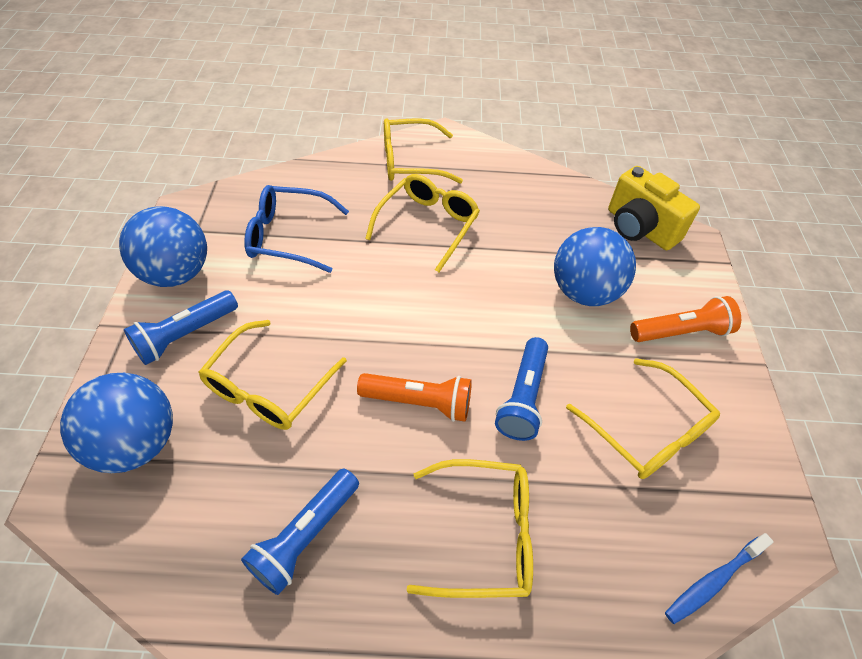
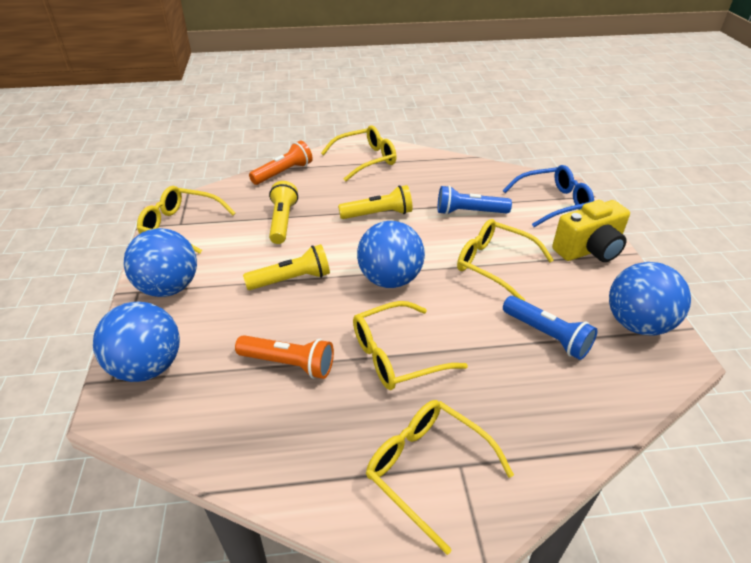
blue ball: 3 -> 4
blue flashlight: 3 -> 2
blue toothbrush: 1 -> 0
yellow flashlight: 0 -> 3

